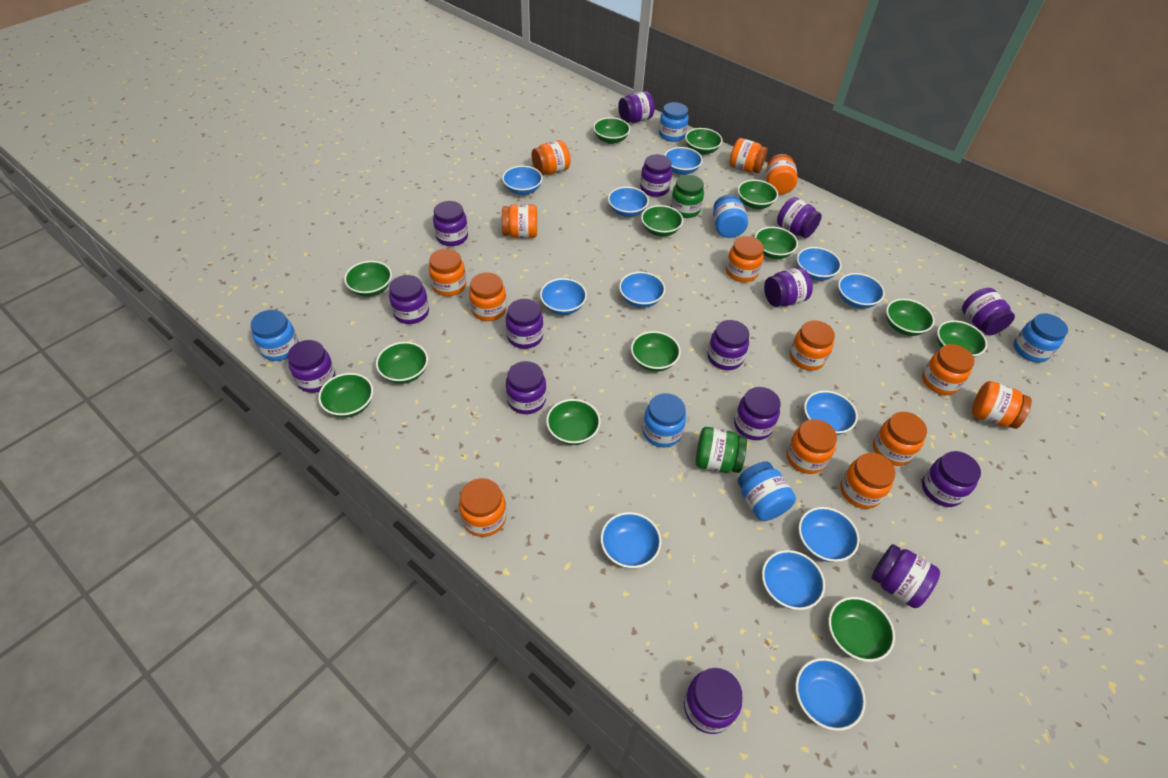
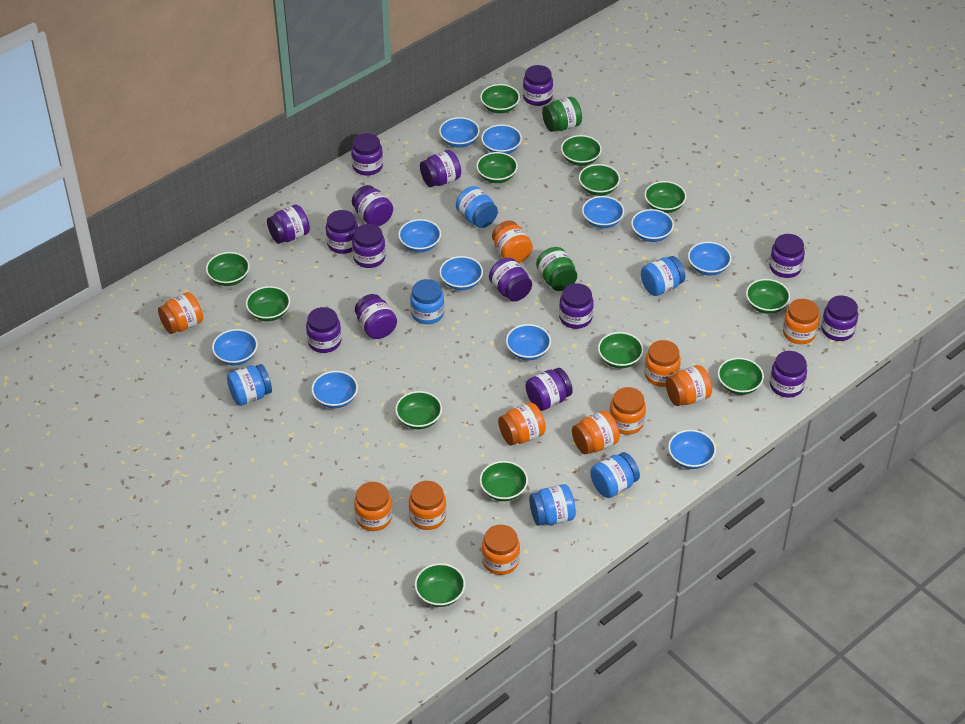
blue bowl: 12 -> 11
orange jar: 14 -> 11

